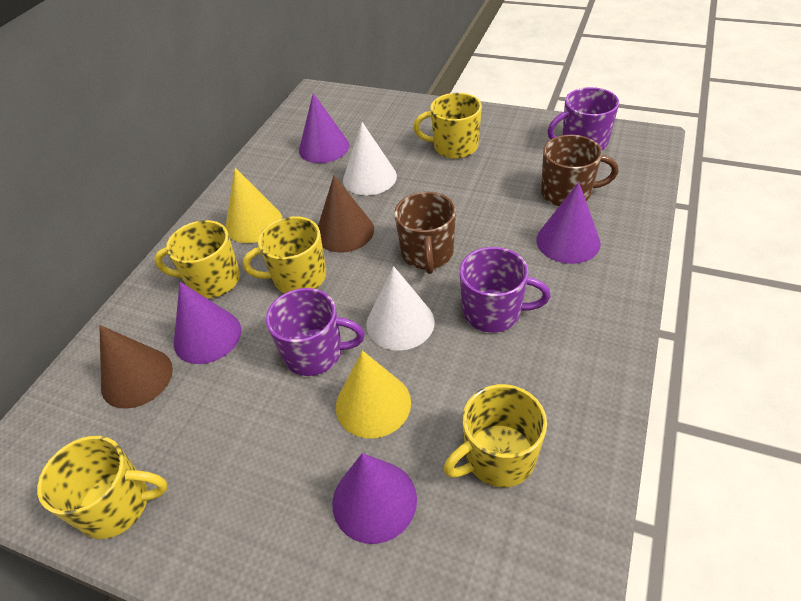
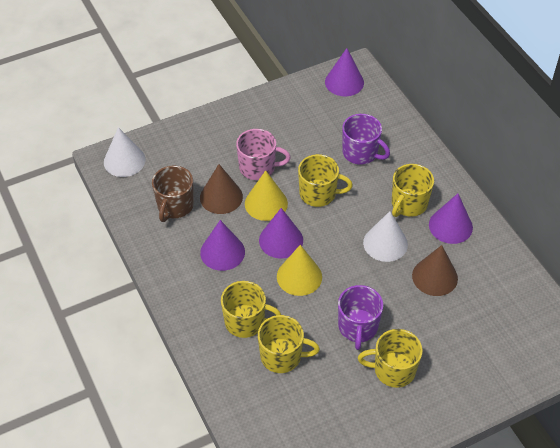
brown mug: 2 -> 1
pink mug: 0 -> 1
purple mug: 3 -> 2

